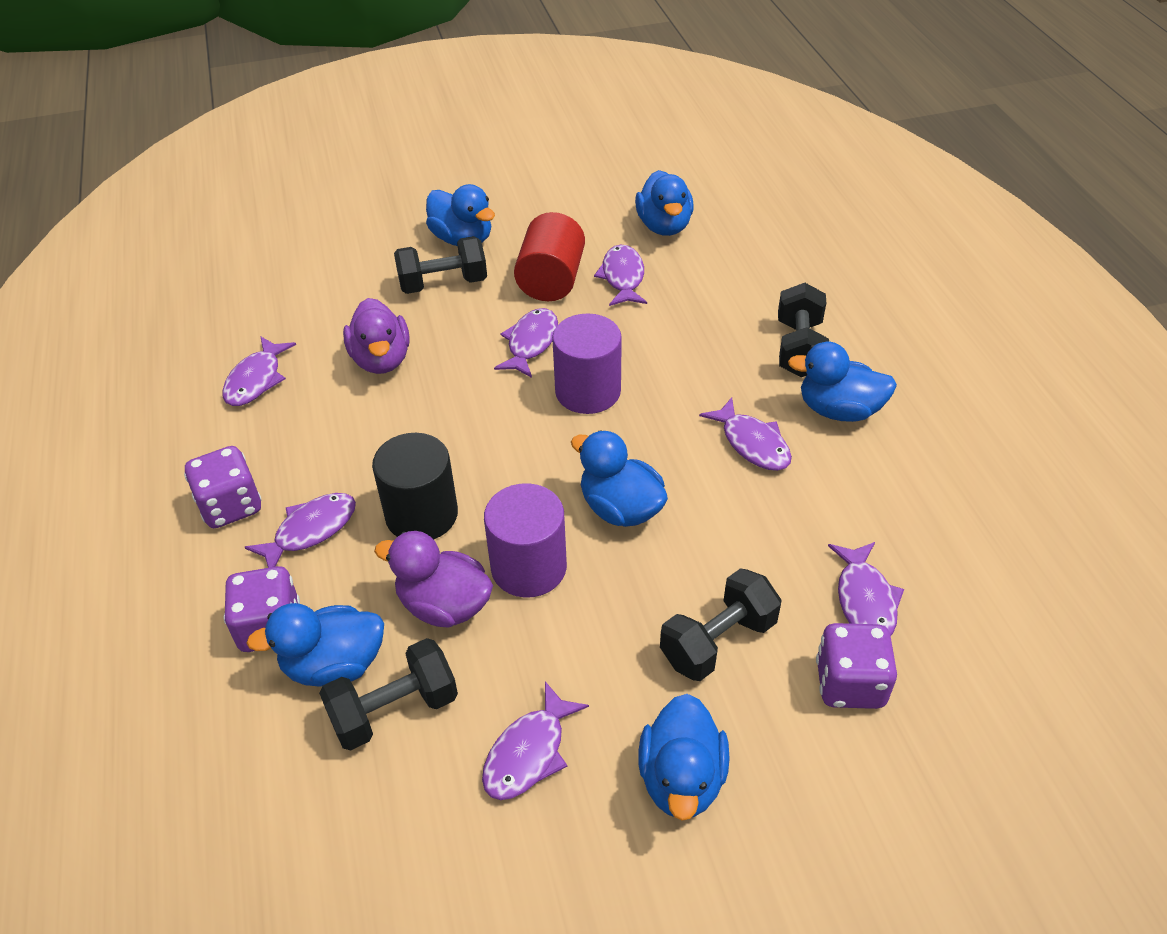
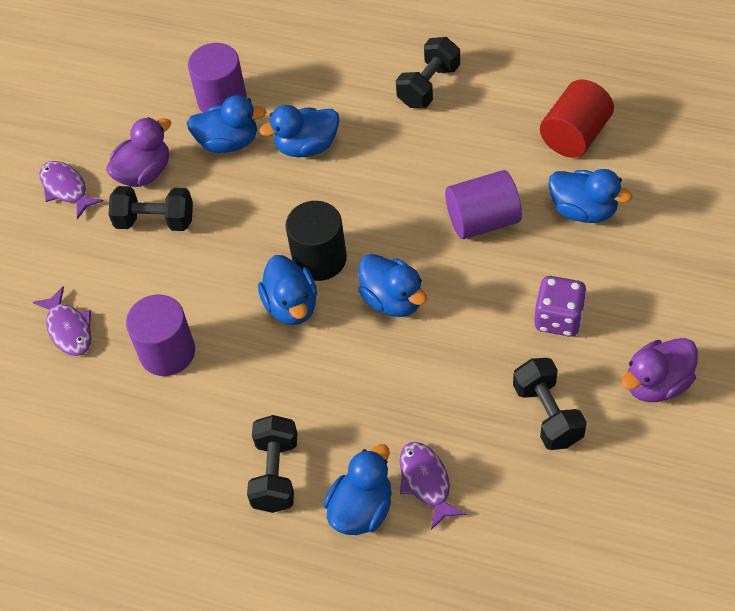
purple cylinder: 2 -> 3
purple dice: 3 -> 1
purple fish: 7 -> 3

